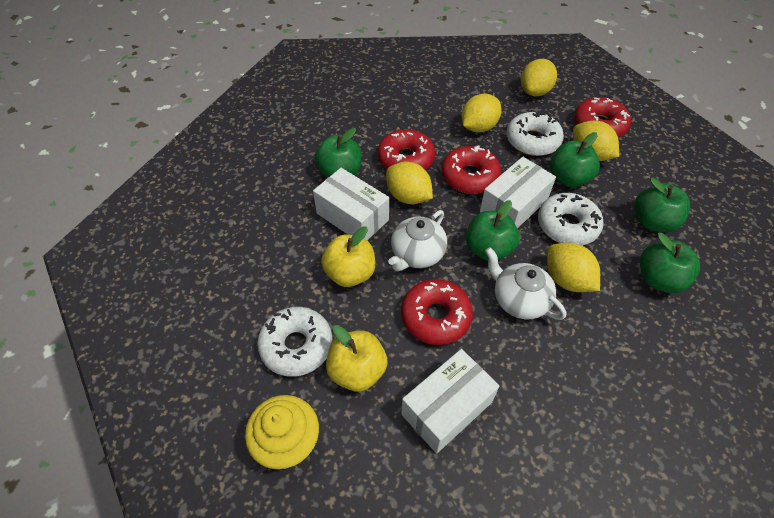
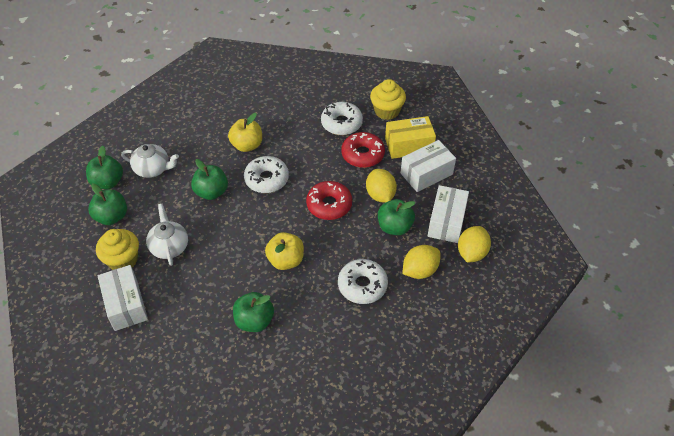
red donut: 4 -> 2
yellow box: 0 -> 1
yellow cupcake: 1 -> 2
yellow lemon: 5 -> 3

